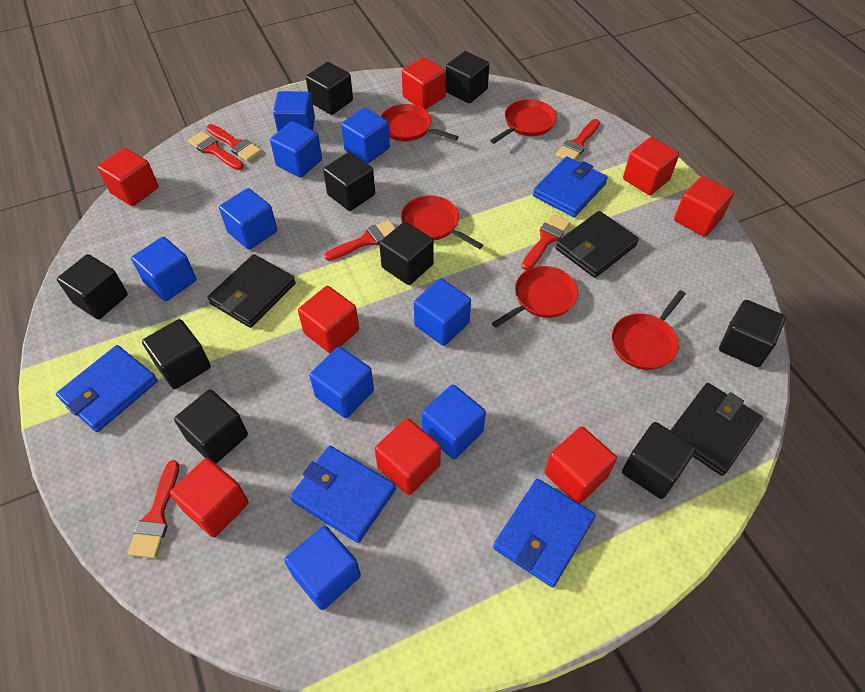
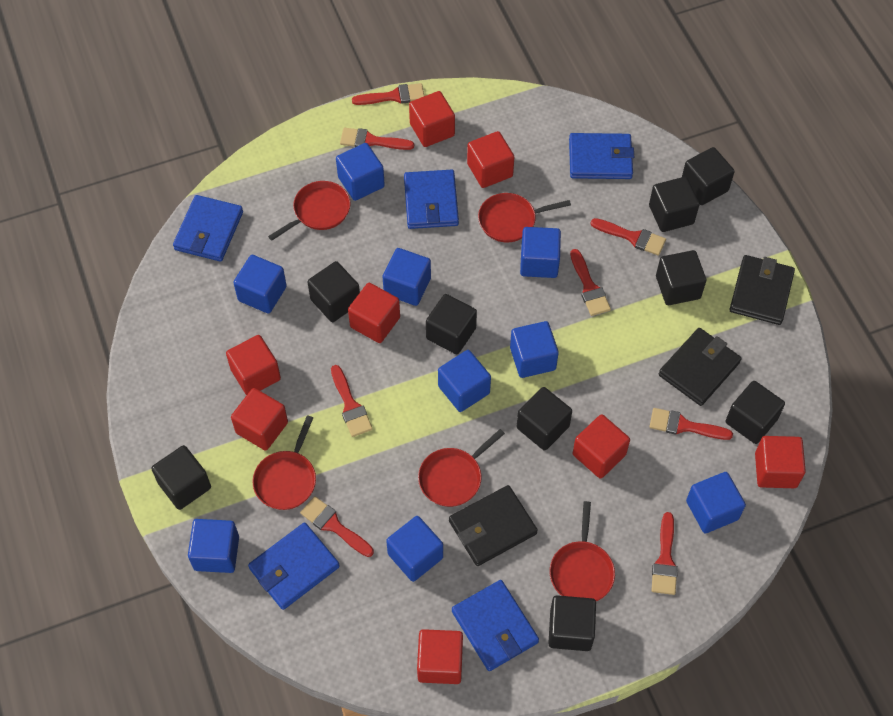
blue wallet: 4 -> 5
red brush: 6 -> 8

